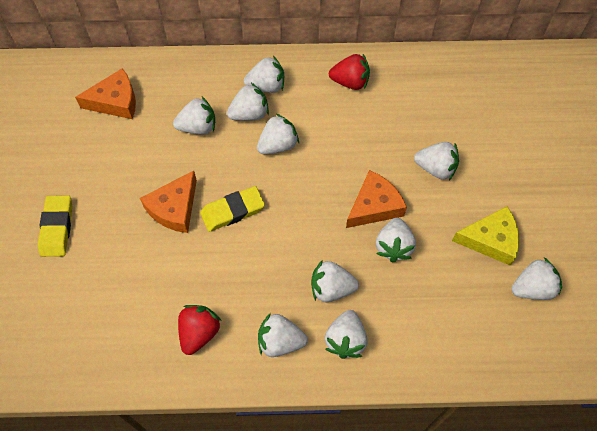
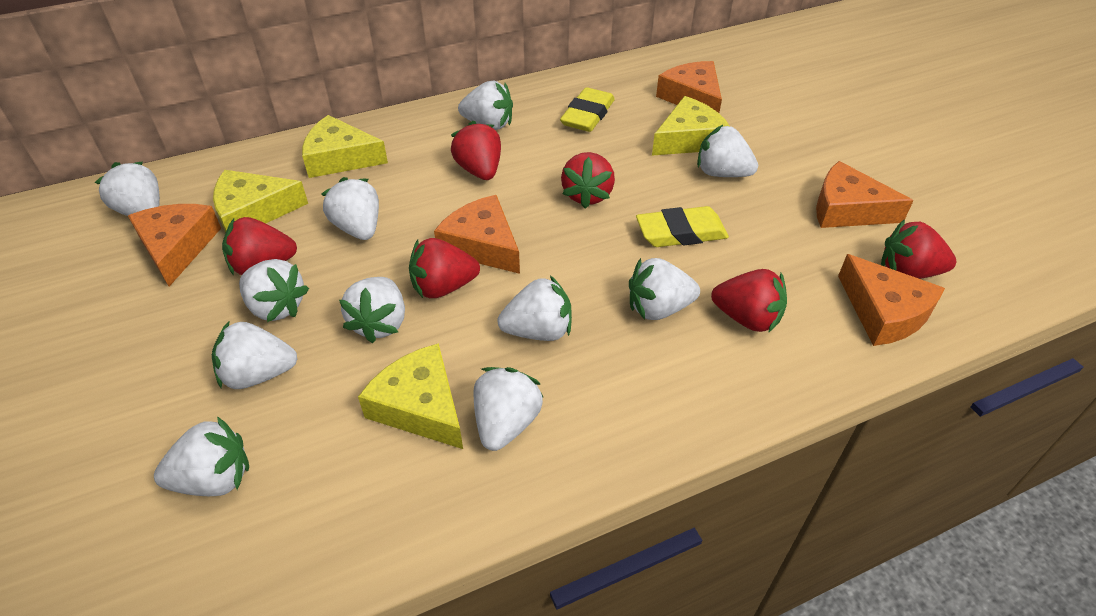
orange cheese: 3 -> 5
red strawberry: 2 -> 6
white strawberry: 10 -> 11
yellow cheese: 1 -> 4

